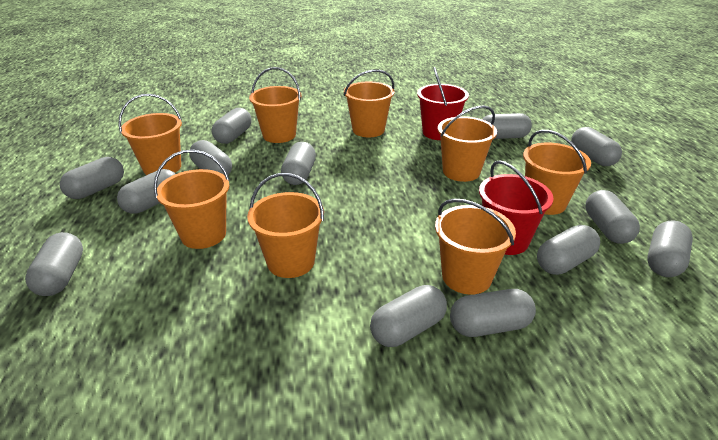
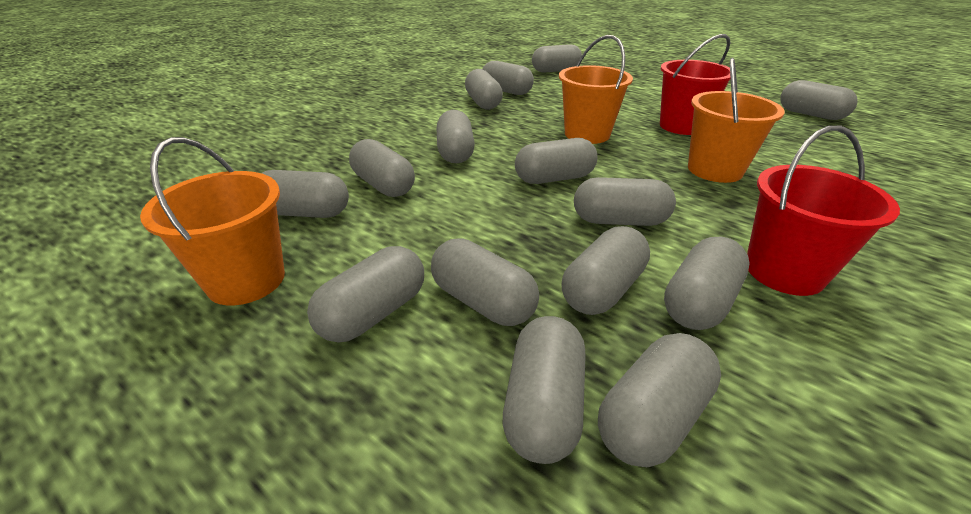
grey capsule: 13 -> 15
orange bucket: 8 -> 3

